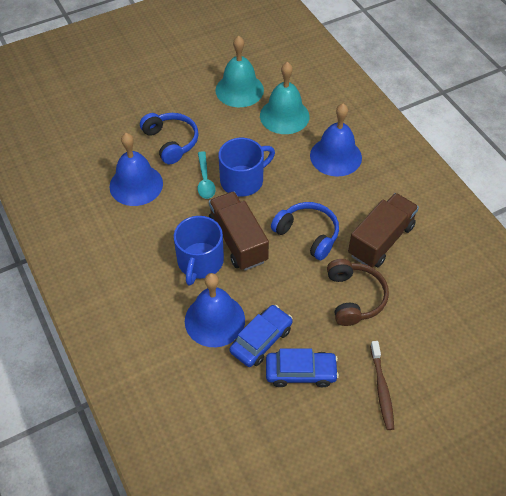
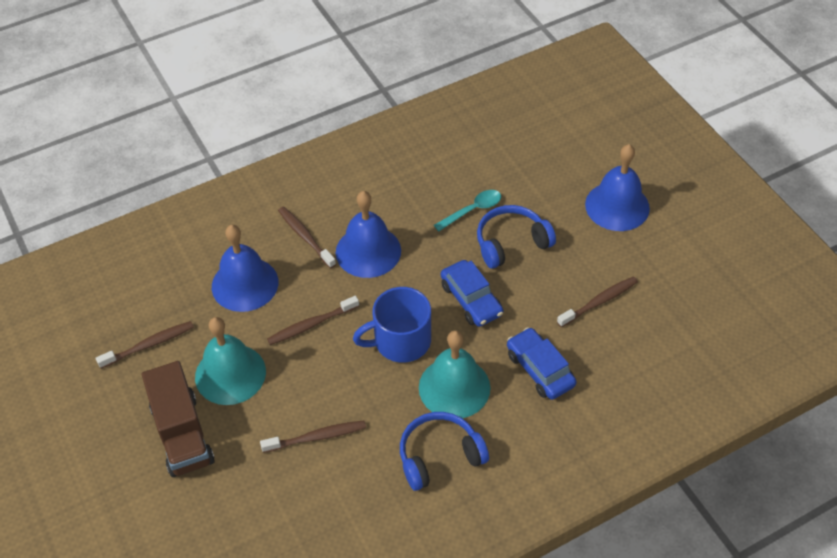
blue mug: 2 -> 1
brown headphones: 1 -> 0
brown toothbrush: 1 -> 5
brown truck: 2 -> 1

